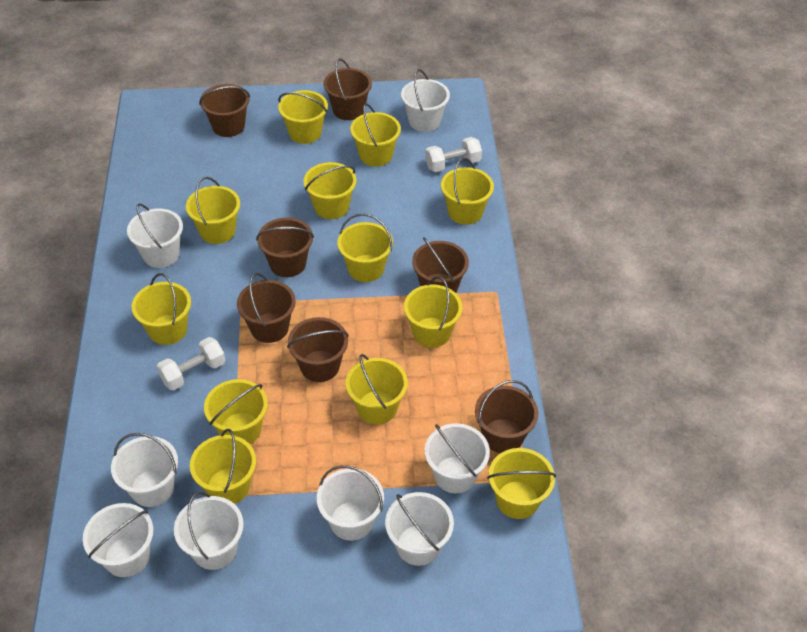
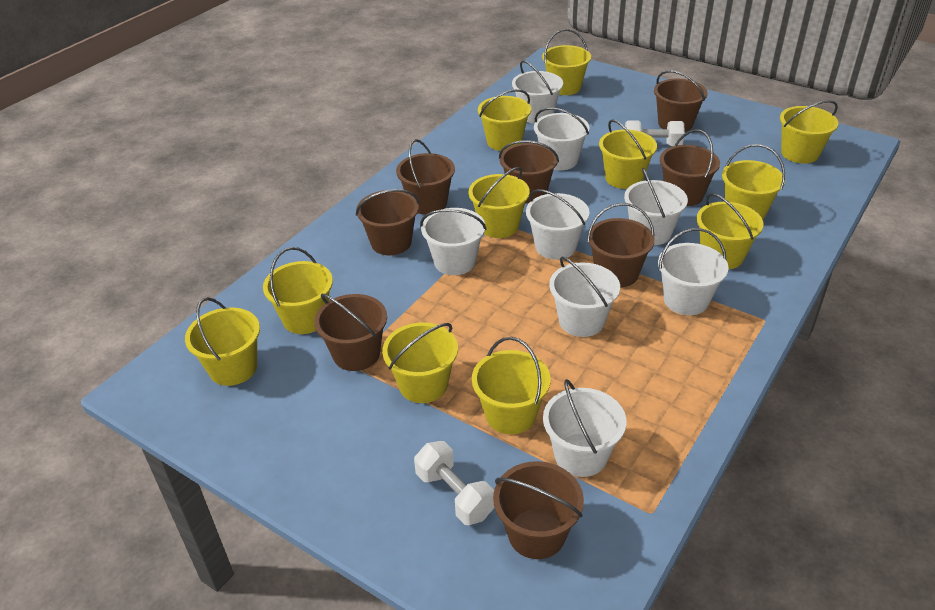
brown bucket: 7 -> 8
yellow bucket: 12 -> 11

